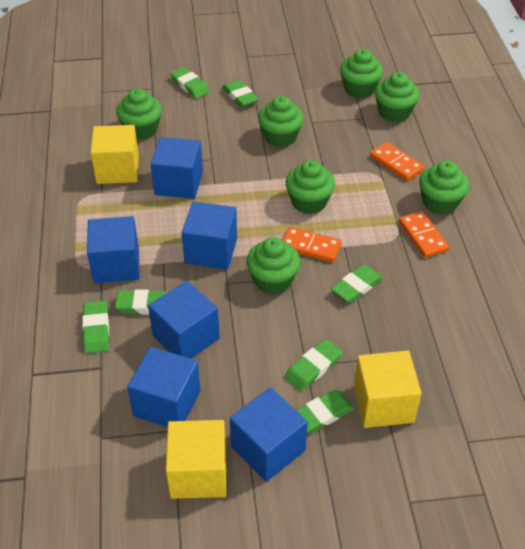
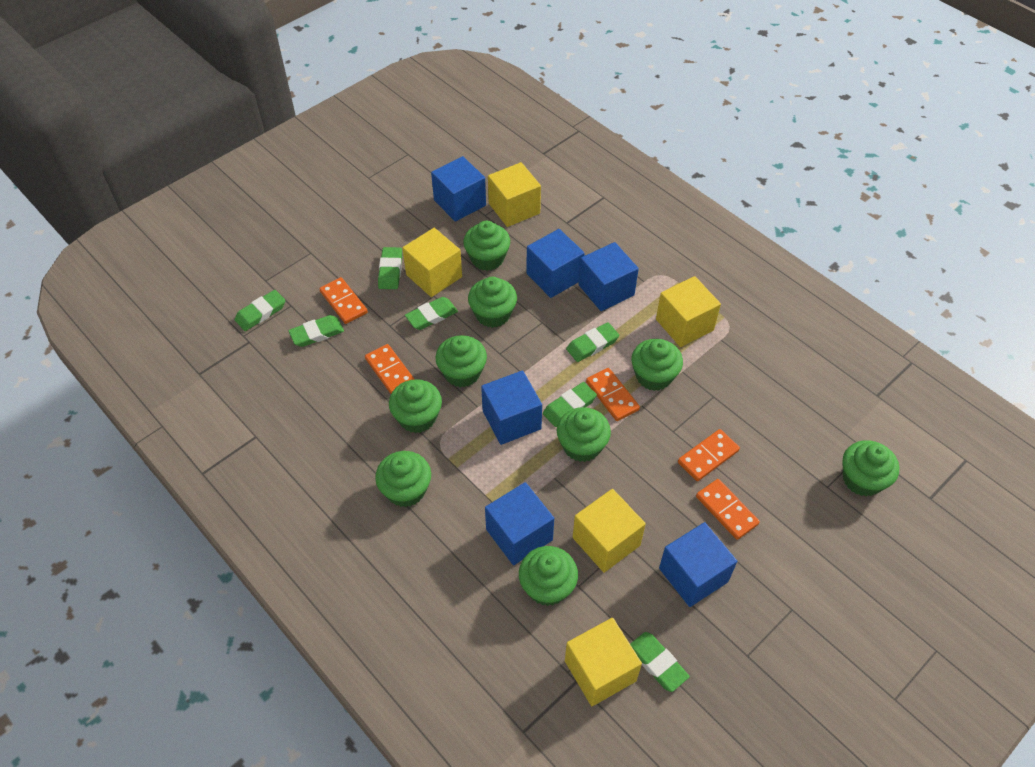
green cupcake: 7 -> 9
orange domino: 3 -> 5
yellow cube: 3 -> 5

